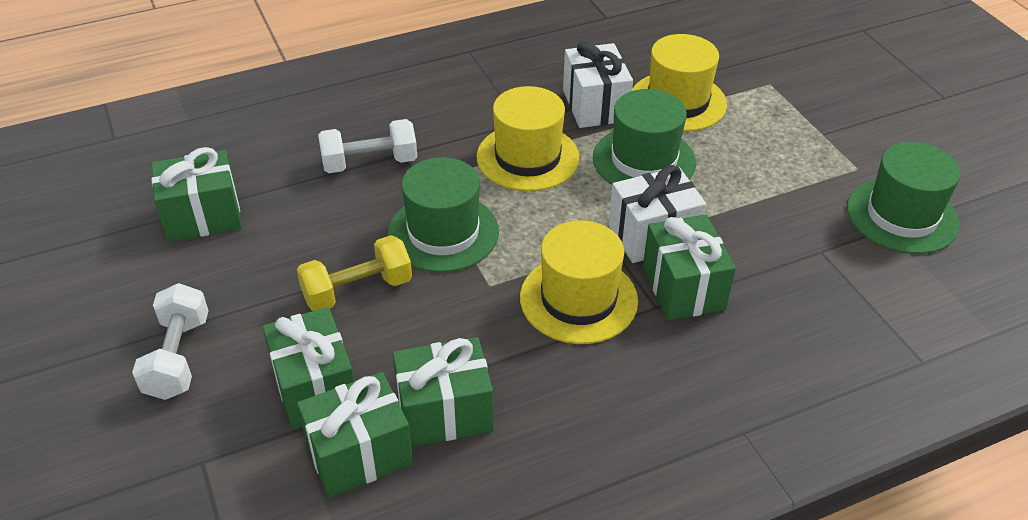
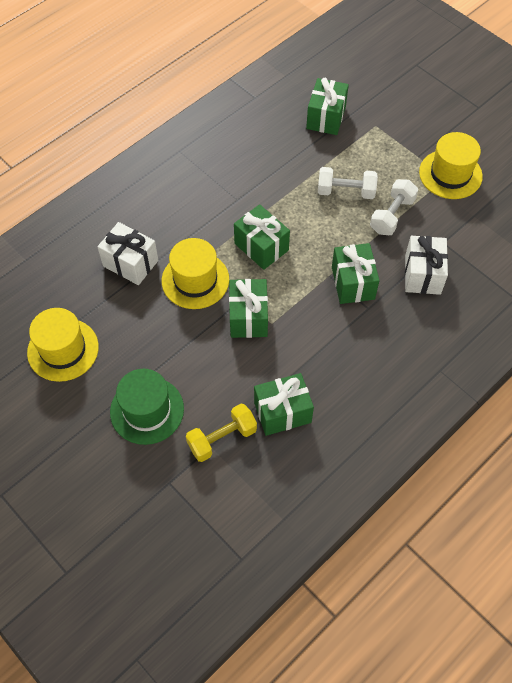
green hat: 3 -> 1

